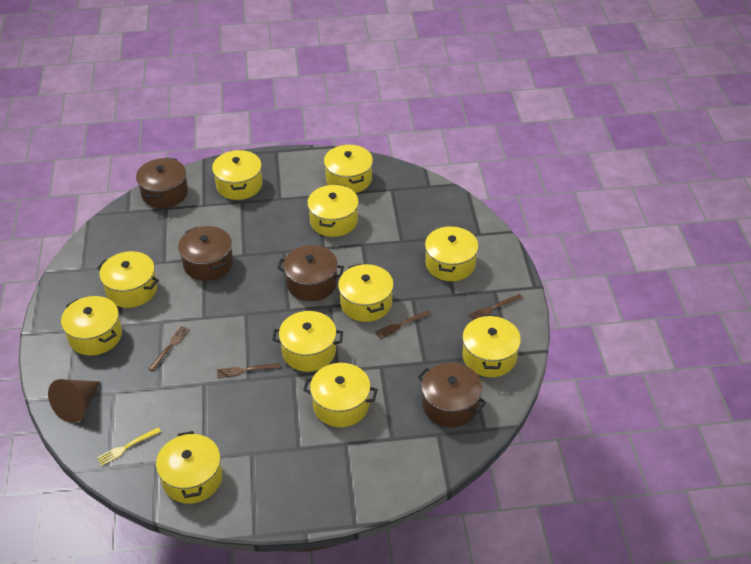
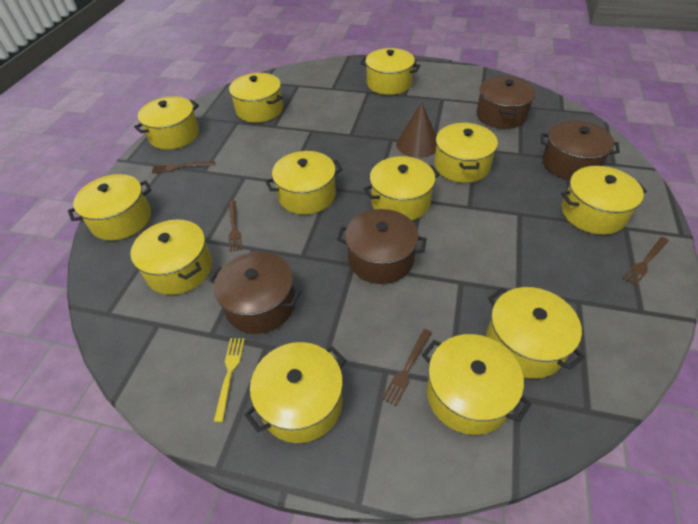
yellow pot: 11 -> 12

